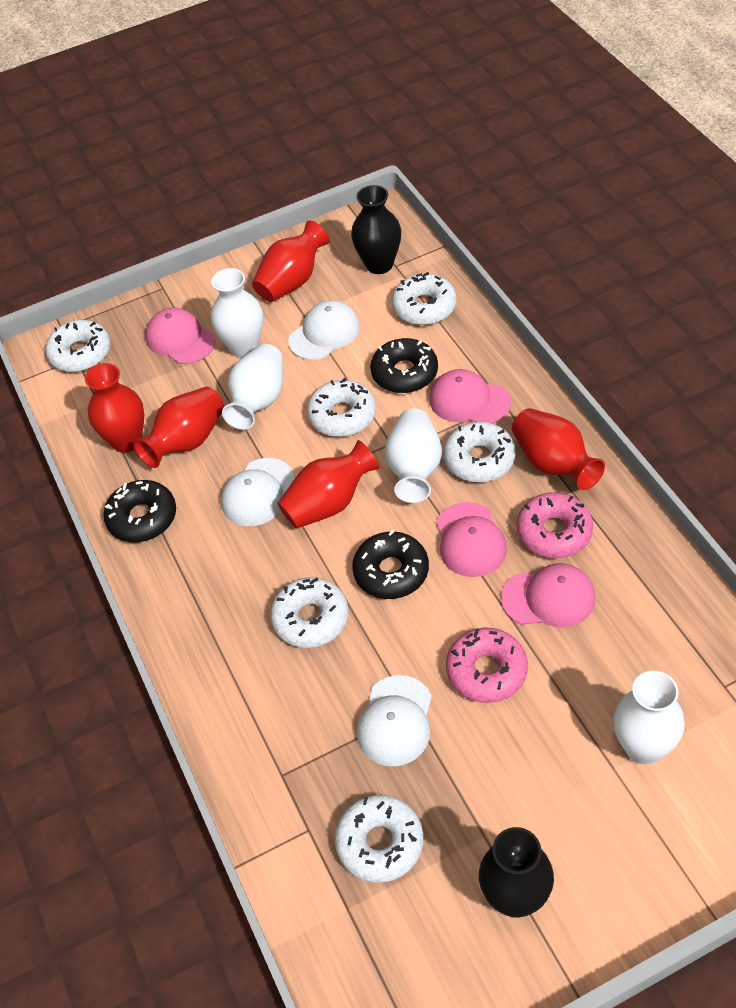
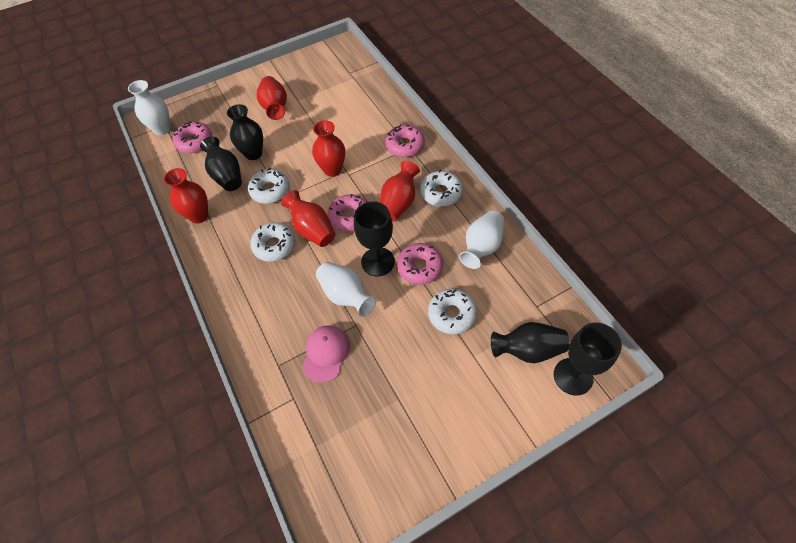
black donut: 3 -> 0
black goblet: 0 -> 2
black vase: 2 -> 3
pink cap: 4 -> 1
pink donut: 2 -> 4
white cap: 3 -> 0
white donut: 6 -> 4
white vase: 4 -> 3

